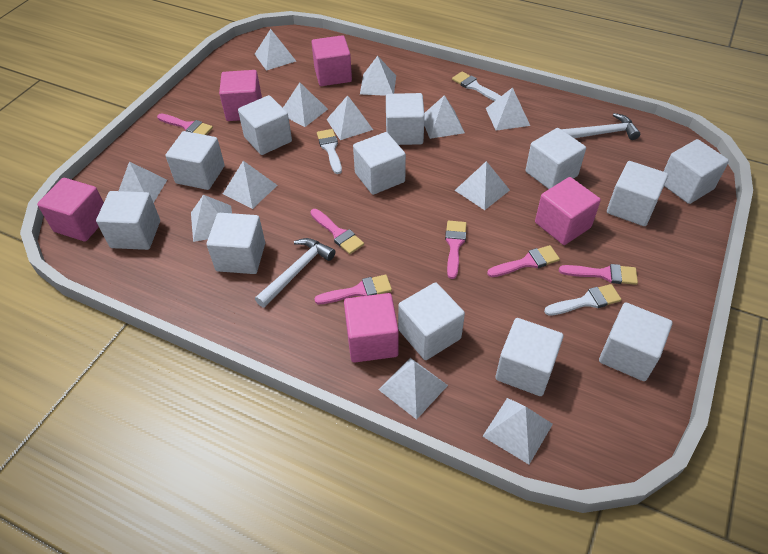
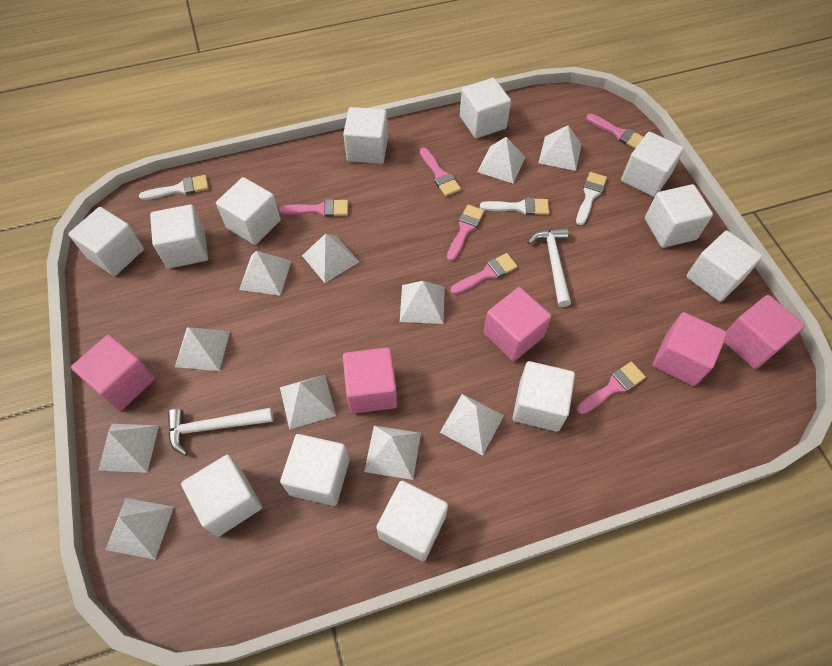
white pyramid: 12 -> 11

